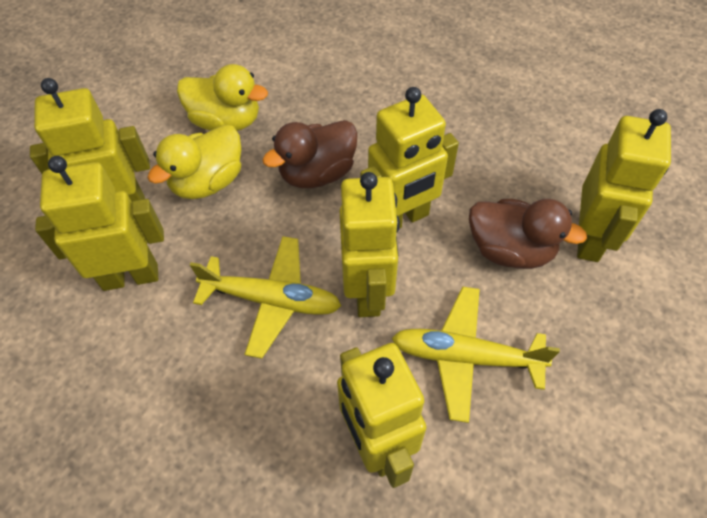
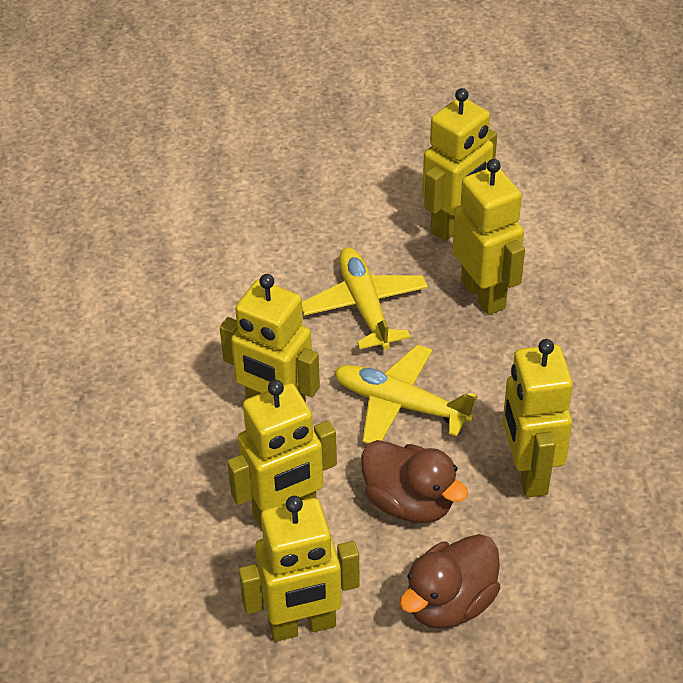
yellow duck: 2 -> 0

